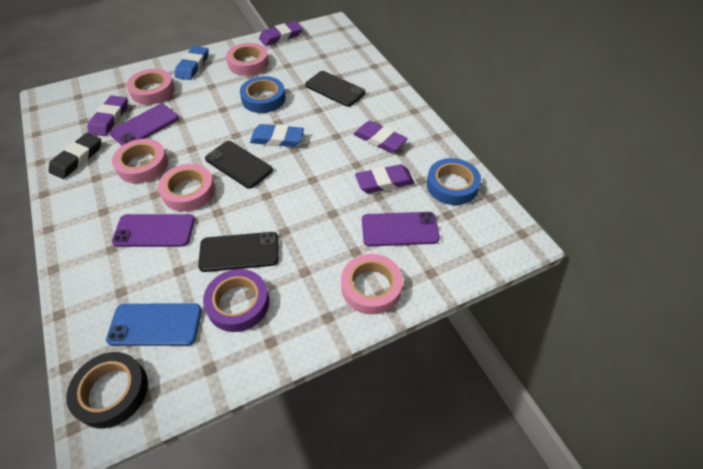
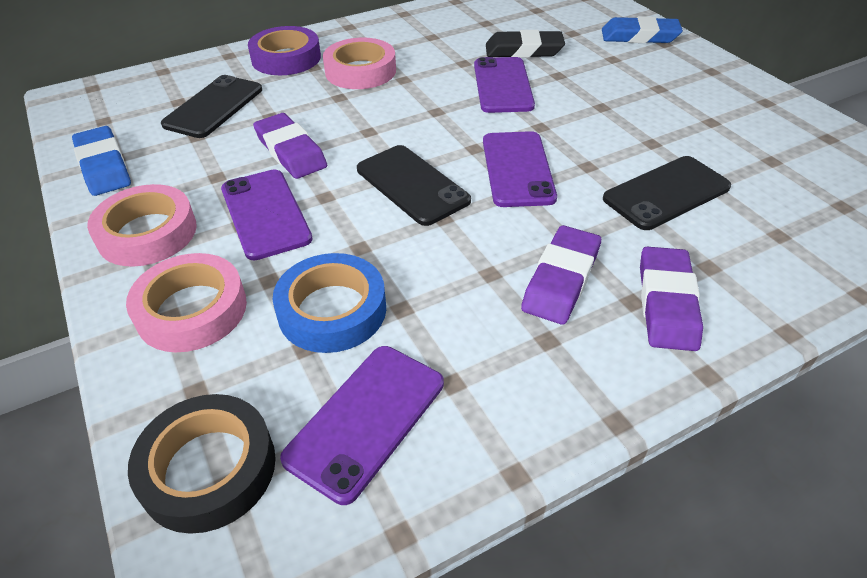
blue phone: 1 -> 0
blue tape: 2 -> 1
pink tape: 5 -> 3
purple eraser: 4 -> 3
purple phone: 3 -> 4

